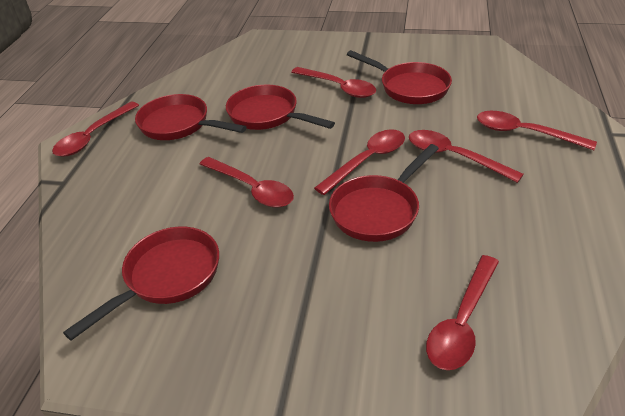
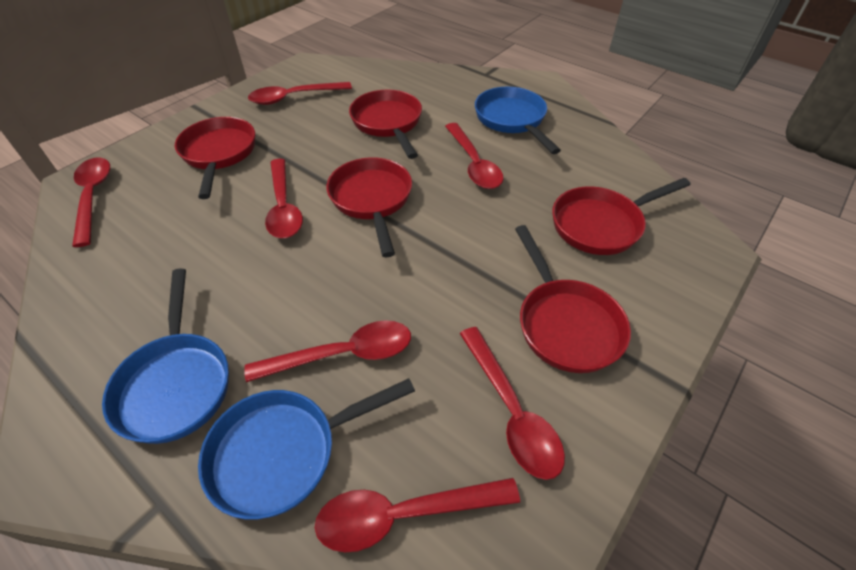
blue pan: 0 -> 3

